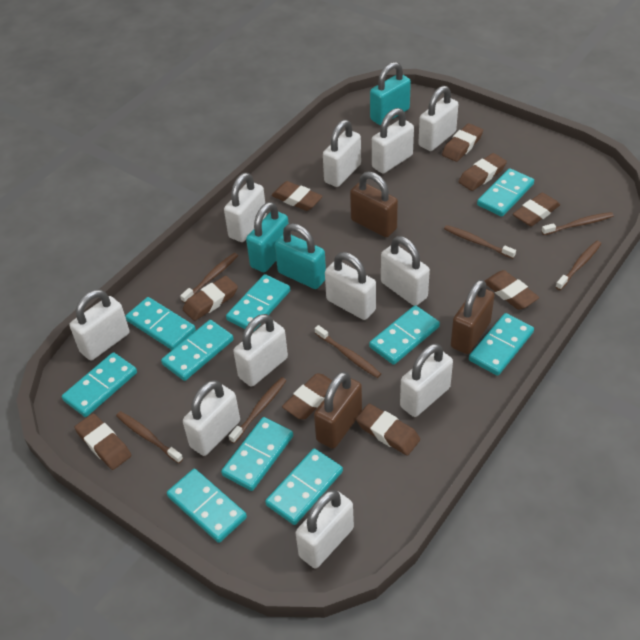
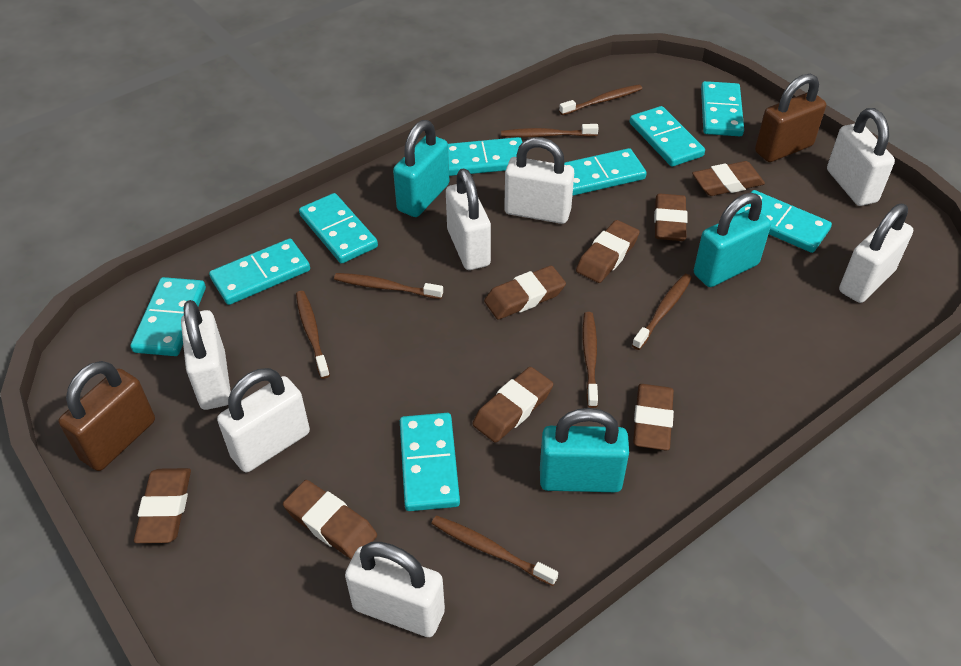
brown eraser: 9 -> 8
brown padlock: 3 -> 2
turquoise domino: 10 -> 9
white padlock: 11 -> 7

